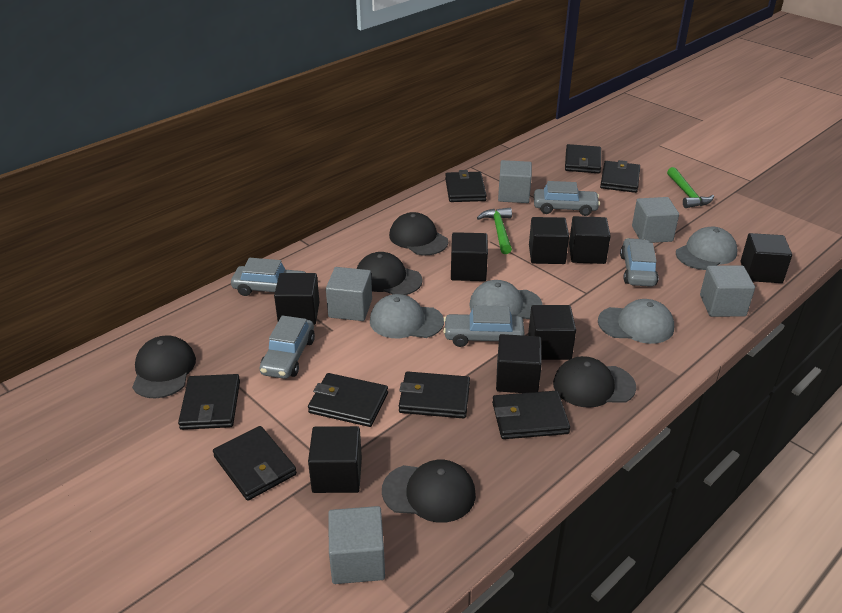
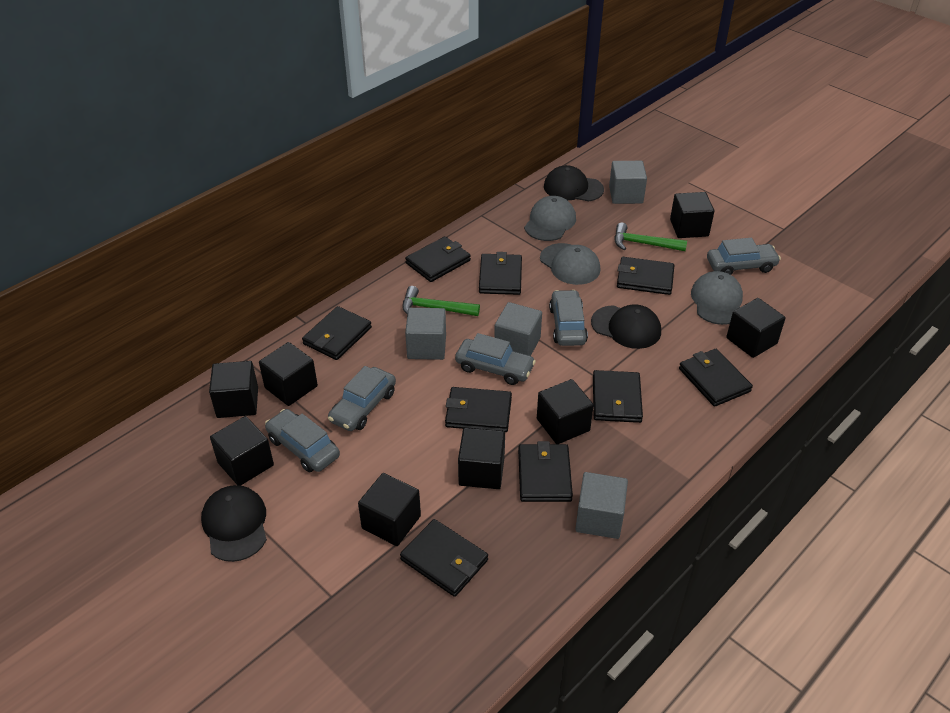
black cap: 5 -> 3
black wallet: 8 -> 9
grey cap: 4 -> 3
grey cube: 5 -> 4

